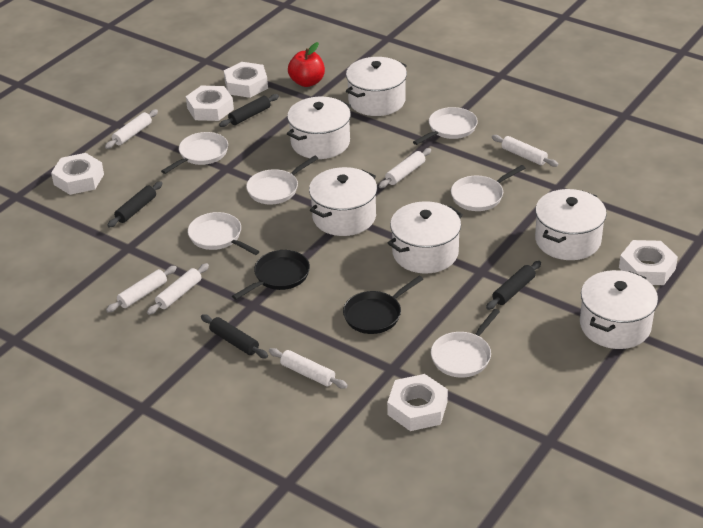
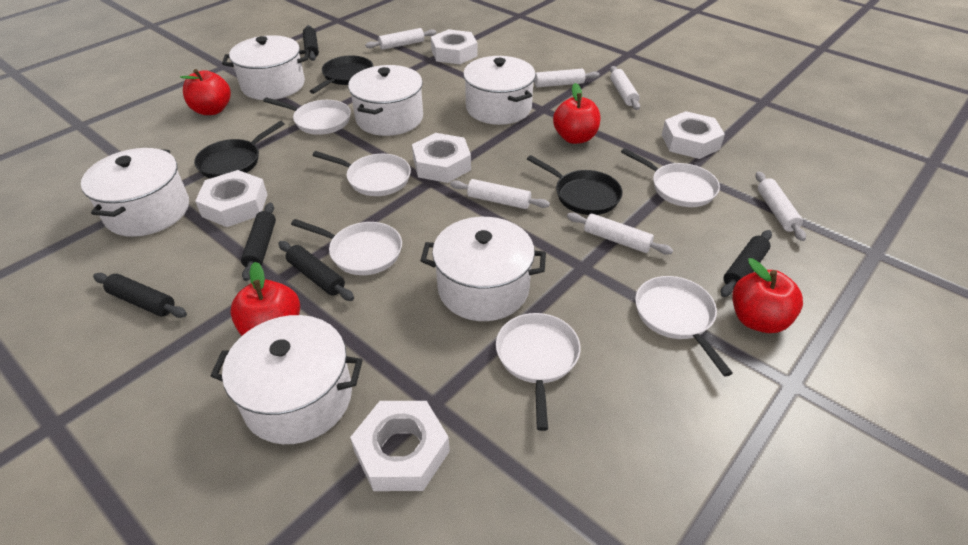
black pan: 2 -> 3
black rolling pin: 4 -> 5
red apple: 1 -> 4

